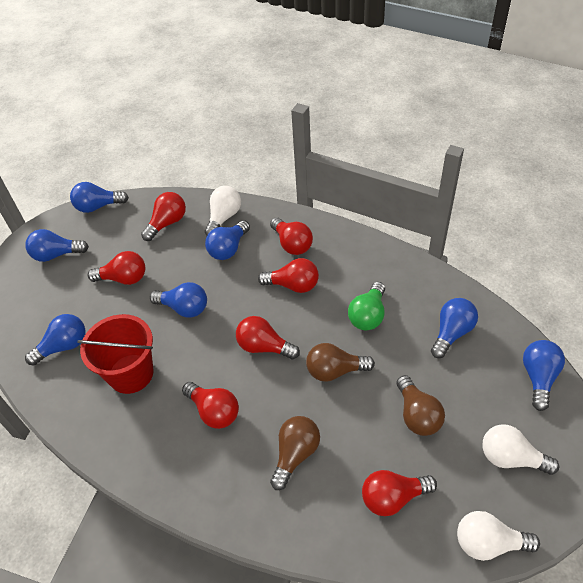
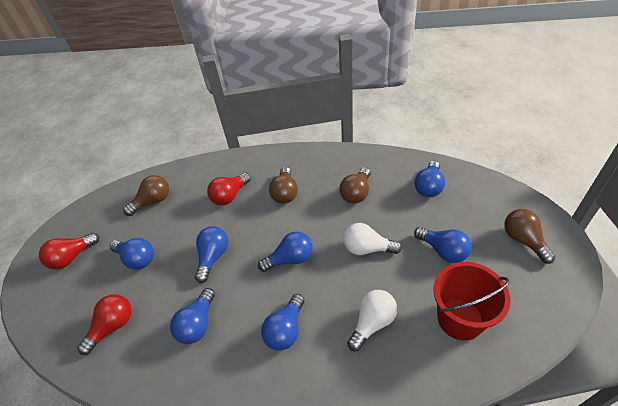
brown light bulb: 3 -> 4
green light bulb: 1 -> 0
red light bulb: 7 -> 3
white light bulb: 3 -> 2

